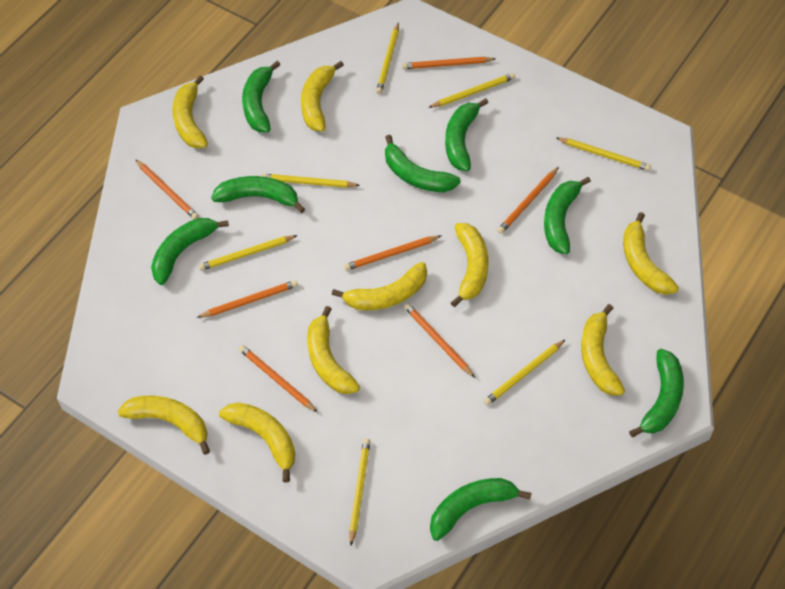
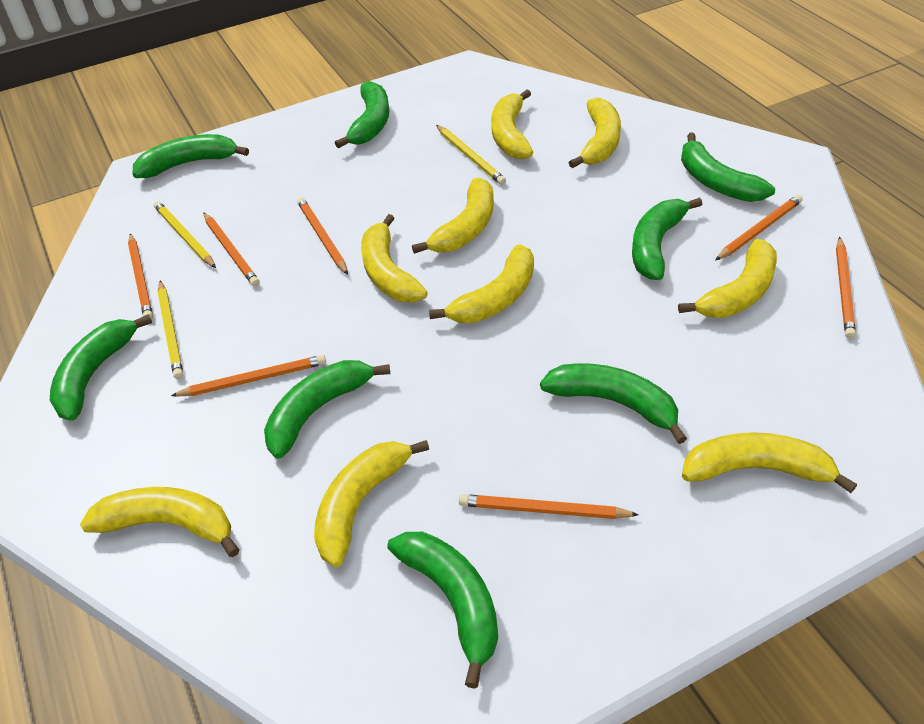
yellow pencil: 7 -> 3

